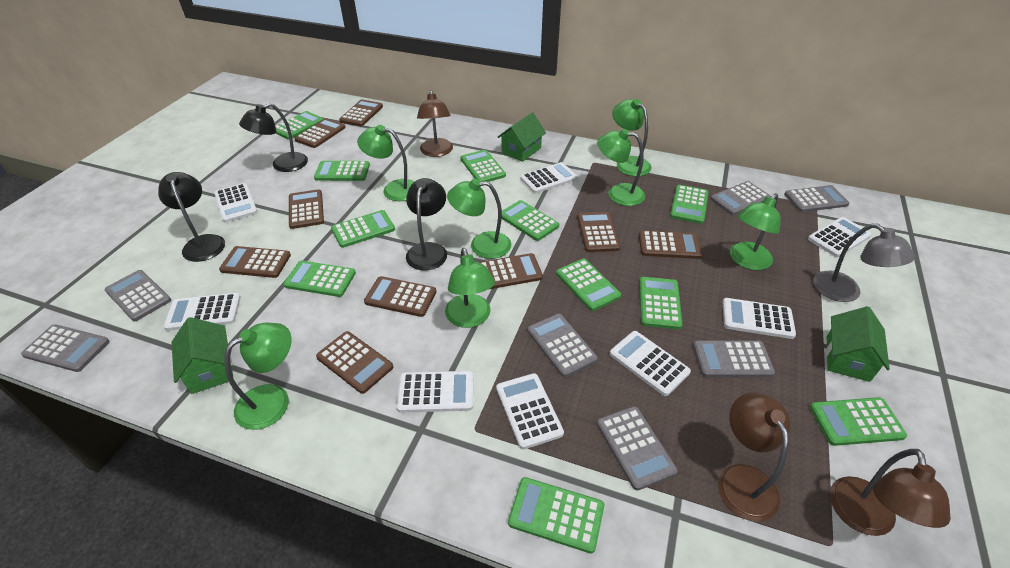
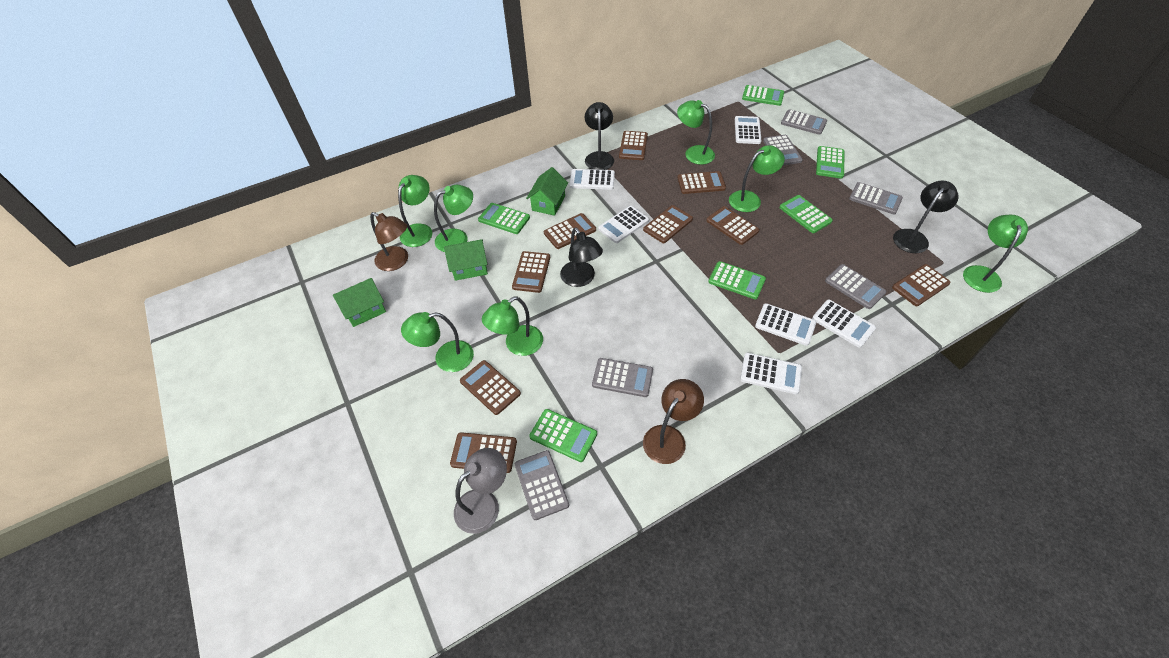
brown lamp: 3 -> 2
green calculator: 11 -> 6
grey calculator: 7 -> 6
white calculator: 8 -> 6

